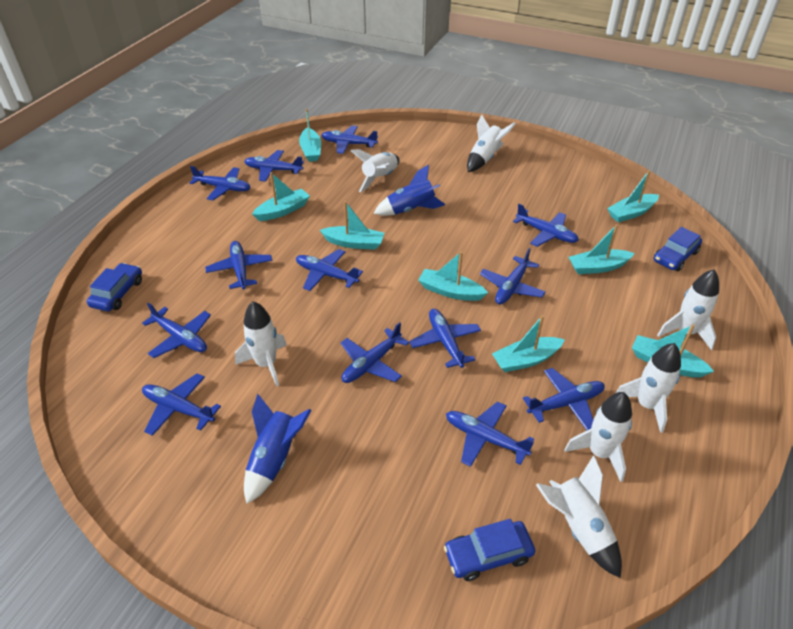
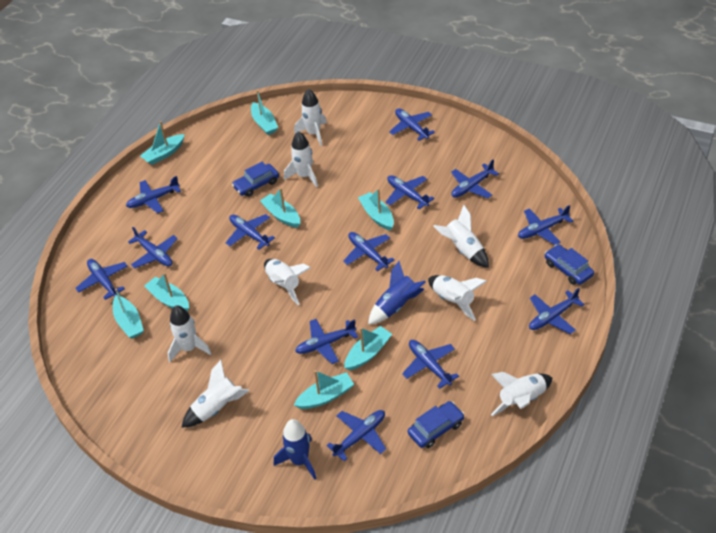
white rocket: 7 -> 8

